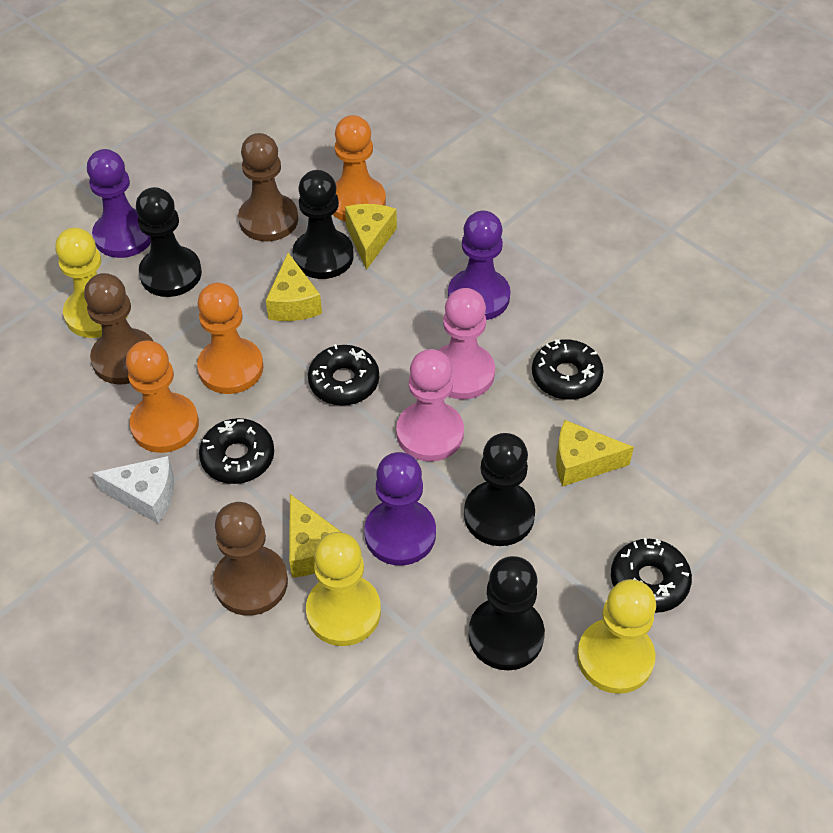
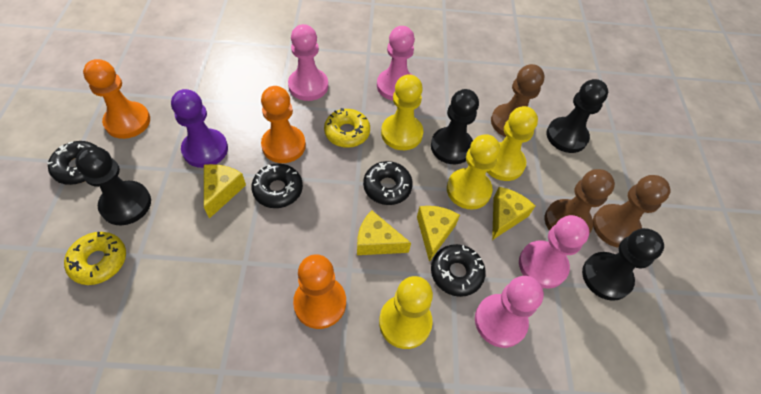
pink pawn: 2 -> 4
purple pawn: 3 -> 1
white cheese: 1 -> 0
yellow donut: 0 -> 2
yellow pawn: 3 -> 4

